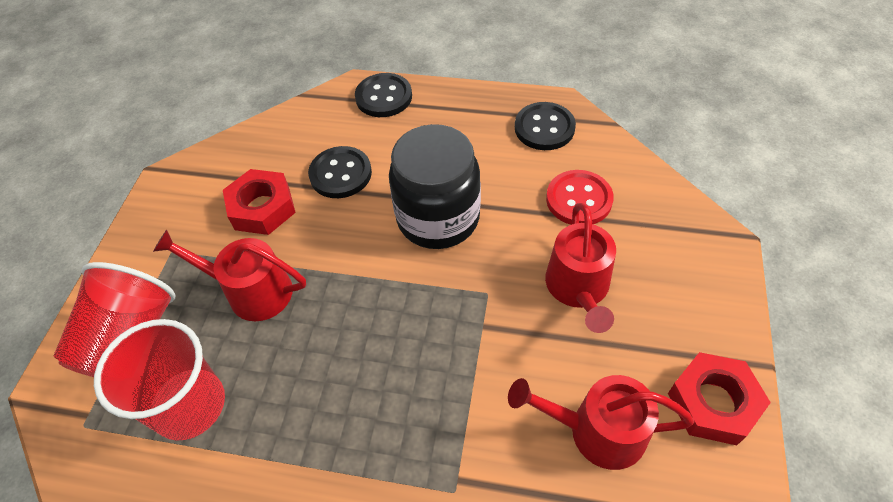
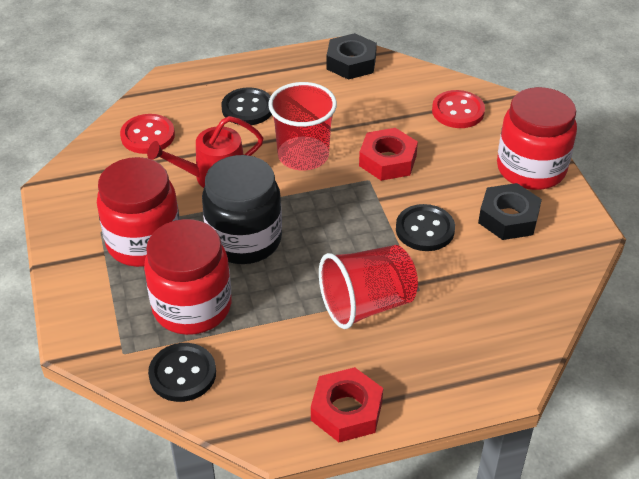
black nut: 0 -> 2
red button: 1 -> 2
red jar: 0 -> 3
red watering can: 3 -> 1

